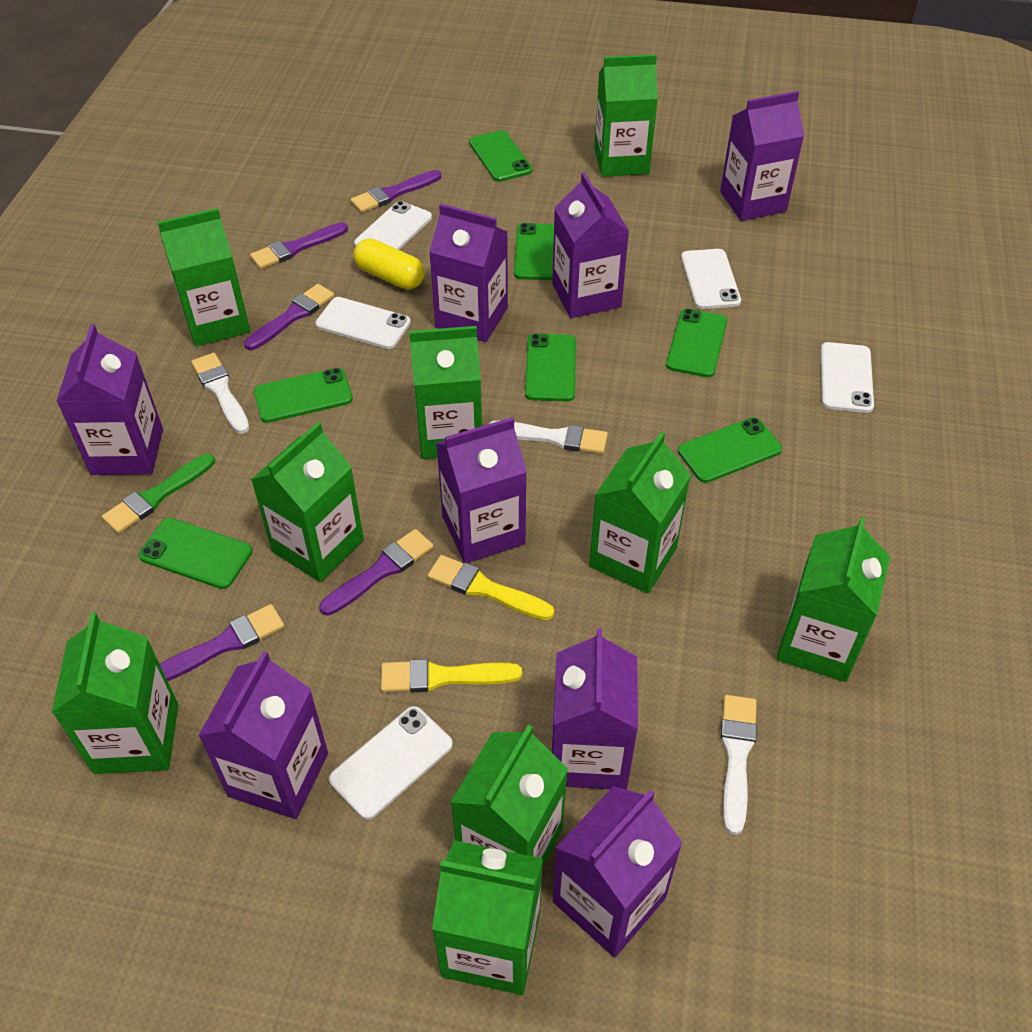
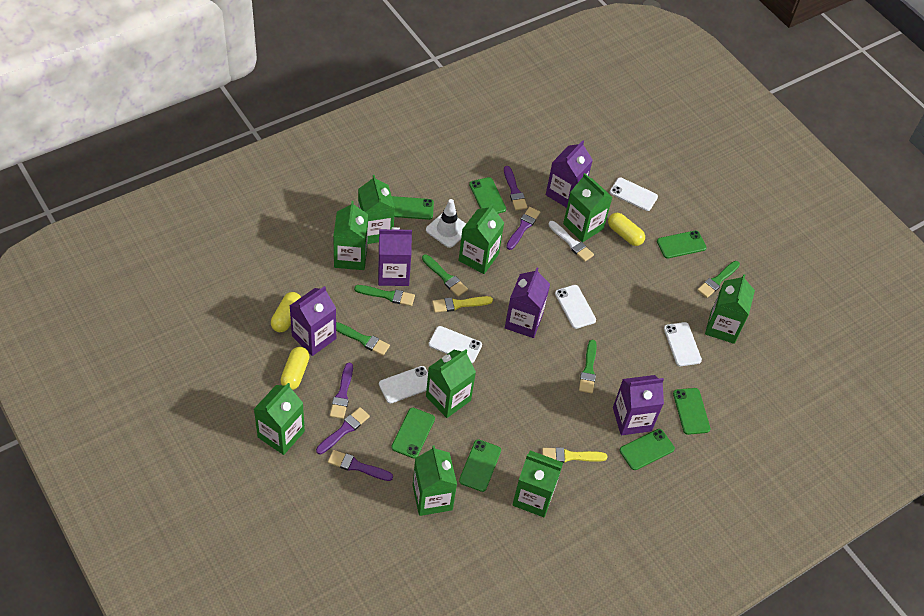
green brush: 1 -> 5
purple carton: 8 -> 5
white brush: 3 -> 1
white traffic cone: 0 -> 1
yellow capsule: 1 -> 3

